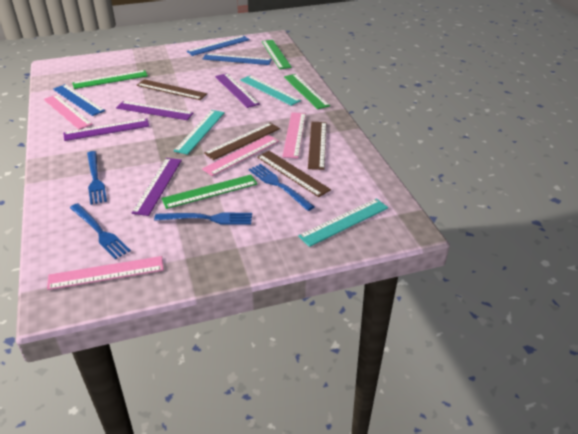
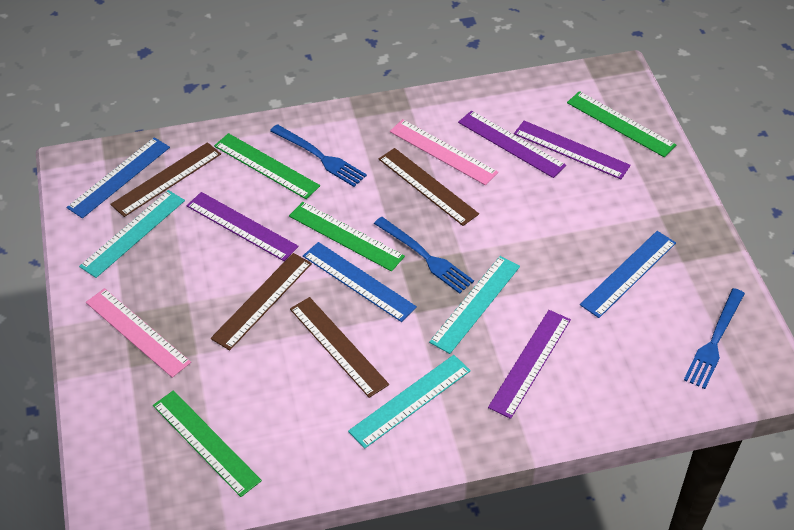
blue fork: 4 -> 3
pink ruler: 4 -> 2

